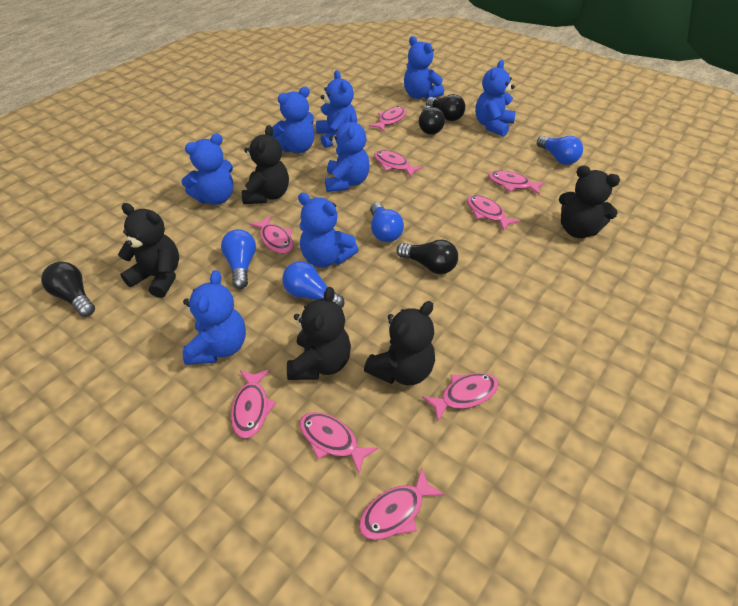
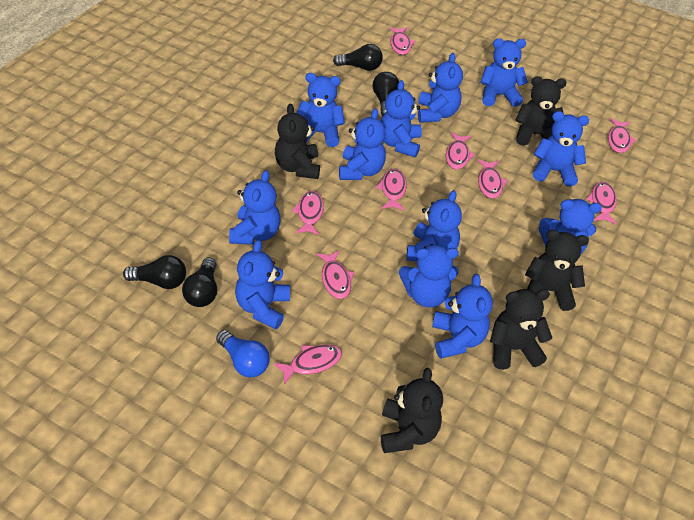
blue light bulb: 4 -> 1
blue teddy bear: 8 -> 12

